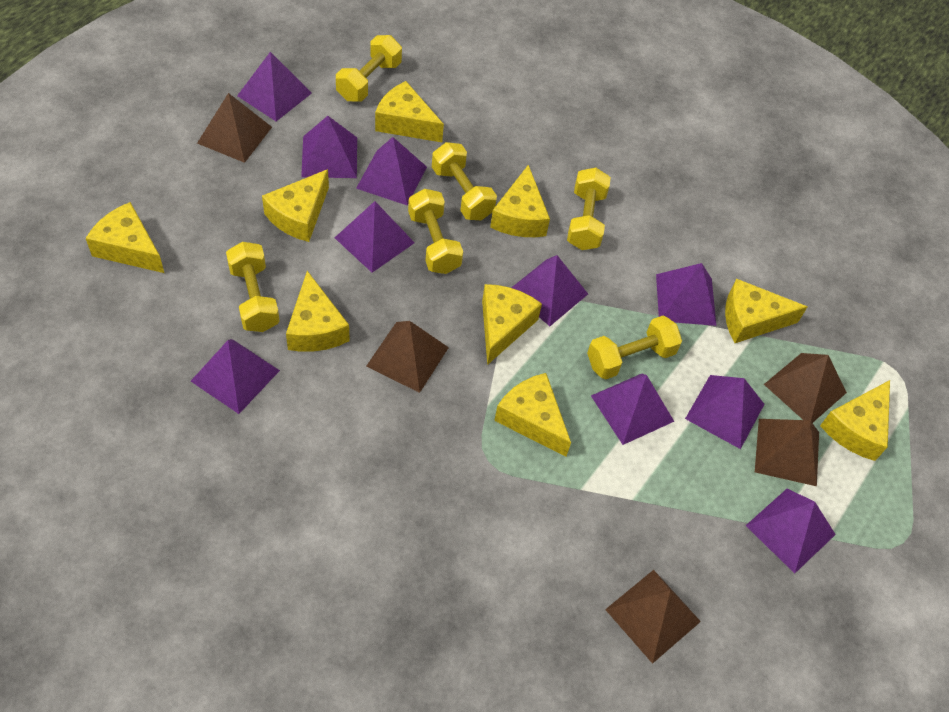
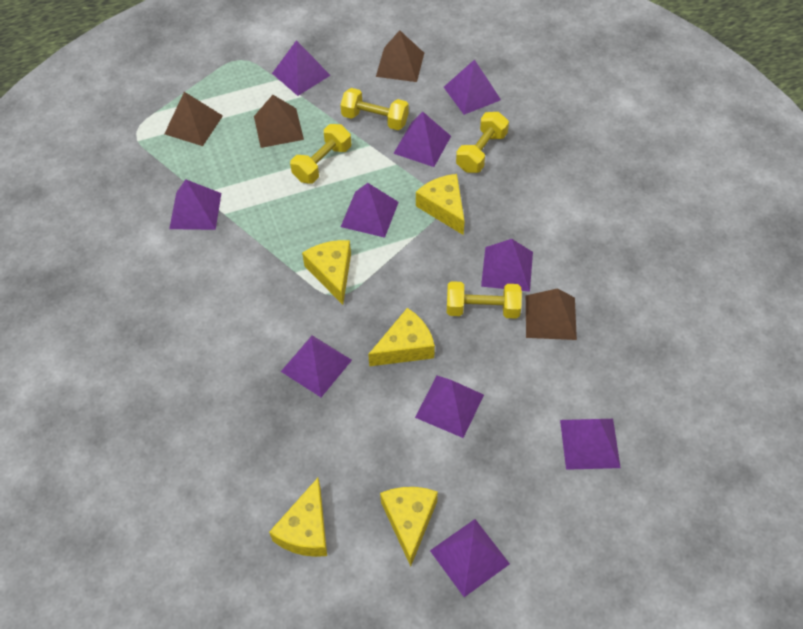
brown pyramid: 5 -> 4
yellow cheese: 9 -> 5
yellow dumbbell: 6 -> 4

